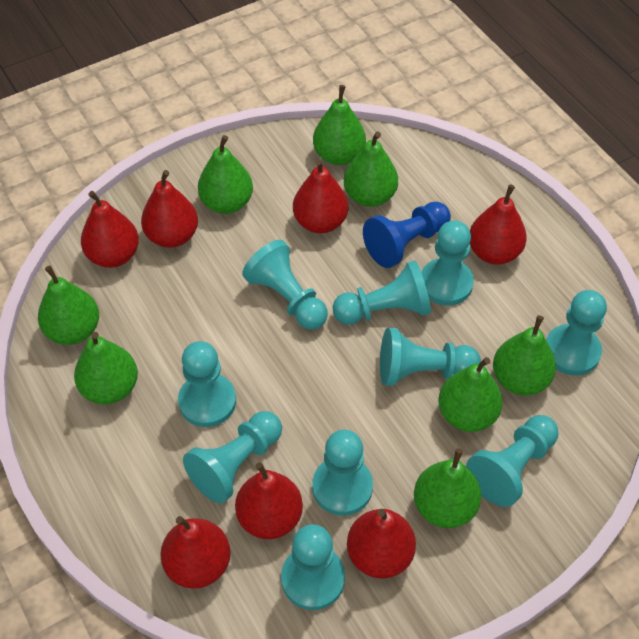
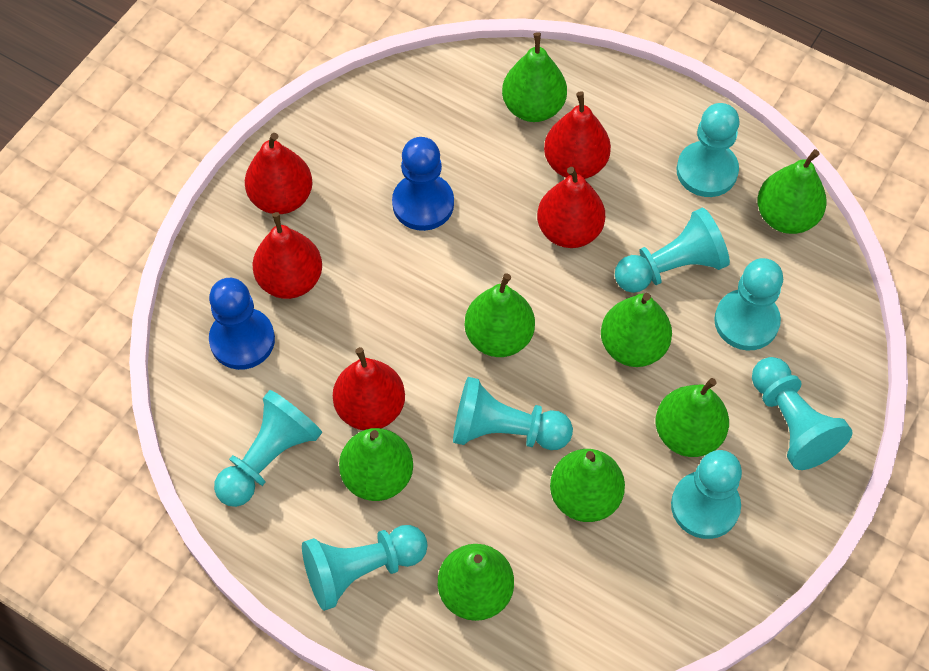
blue pawn: 1 -> 2
red pear: 7 -> 5
turquoise pawn: 10 -> 8

